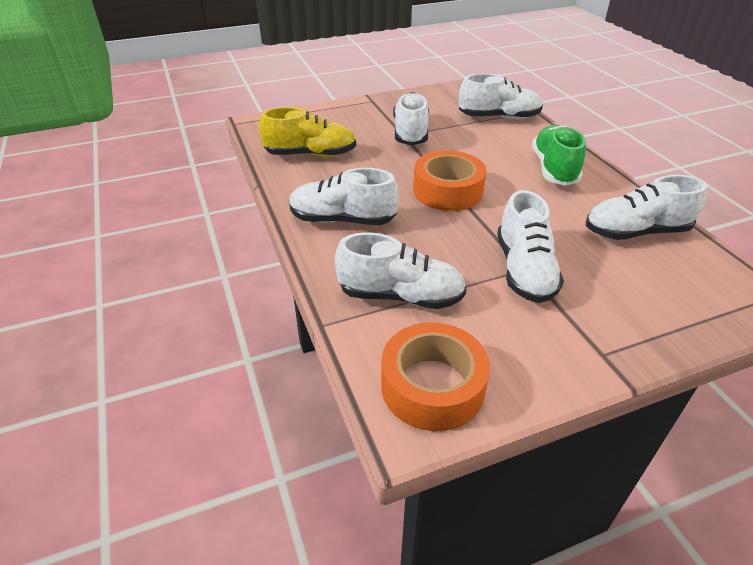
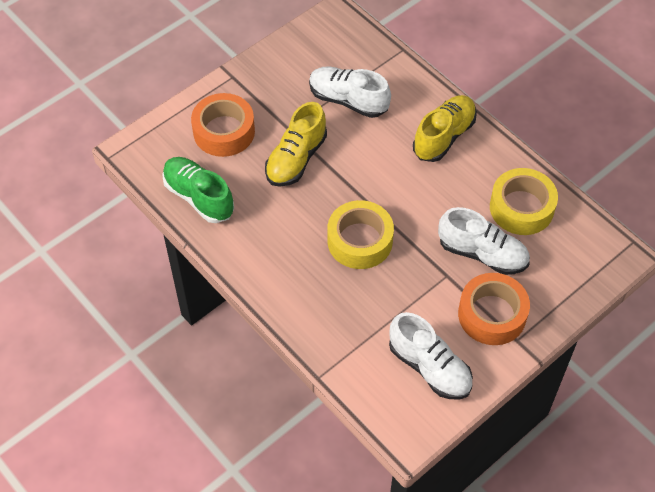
white shoe: 6 -> 3
yellow shoe: 1 -> 2
yellow tape: 0 -> 2

